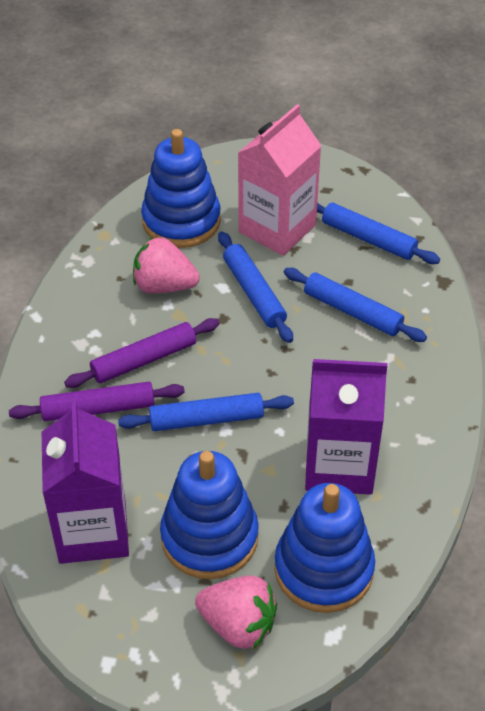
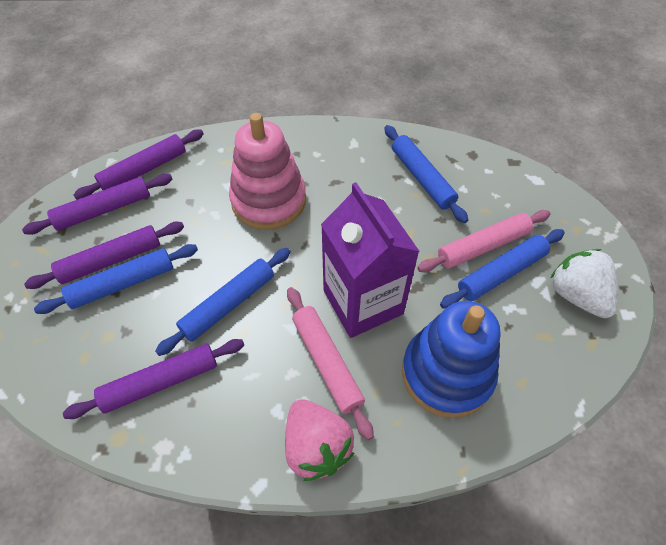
blue stacking toy: 3 -> 1
pink carton: 1 -> 0
pink rolling pin: 0 -> 2
pink stacking toy: 0 -> 1
pink strawberry: 2 -> 1
purple carton: 2 -> 1
purple rolling pin: 2 -> 4
white strawberry: 0 -> 1

